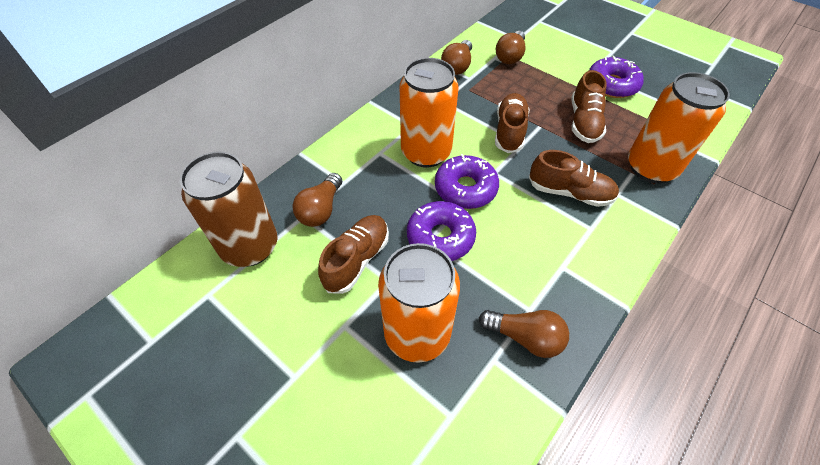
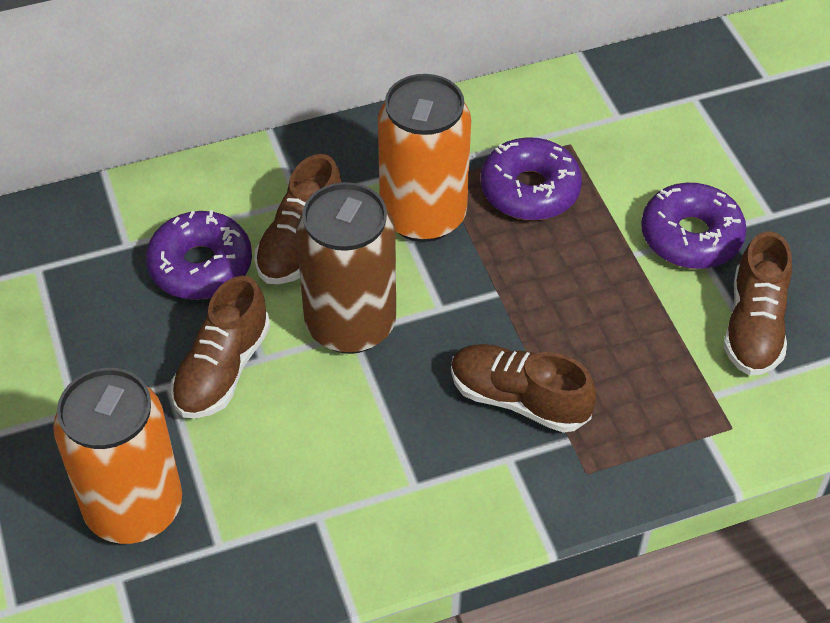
brown light bulb: 4 -> 0
orange can: 3 -> 2

